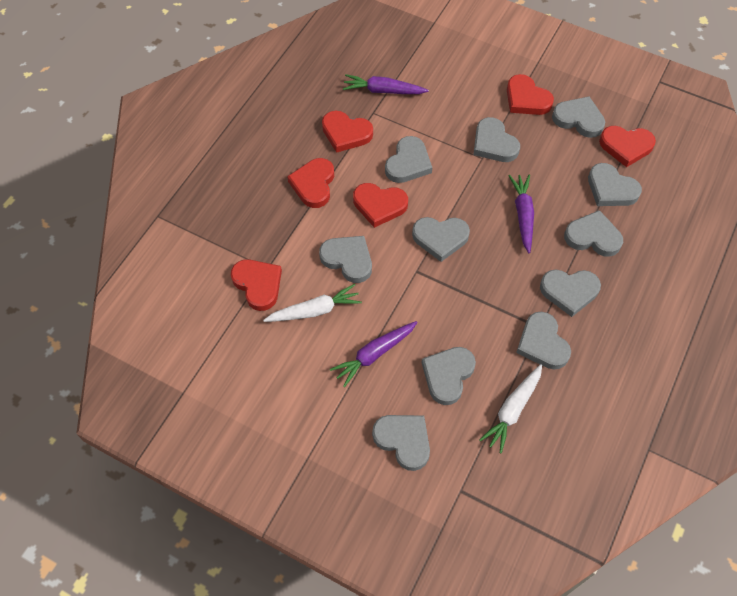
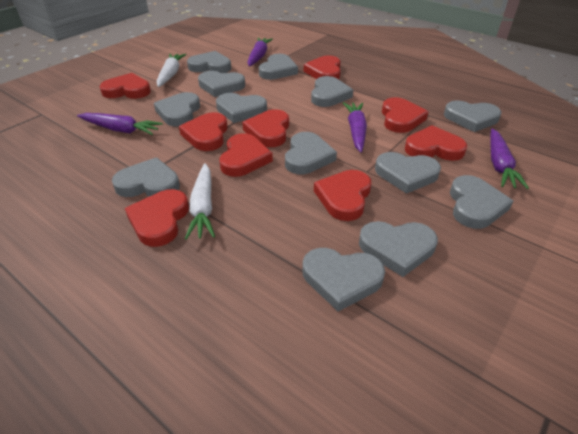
grey heart: 11 -> 13
purple carrot: 3 -> 4
red heart: 6 -> 9

